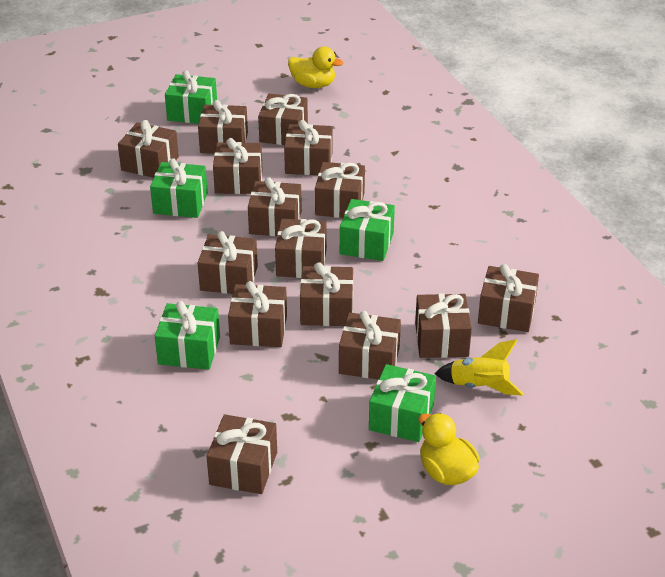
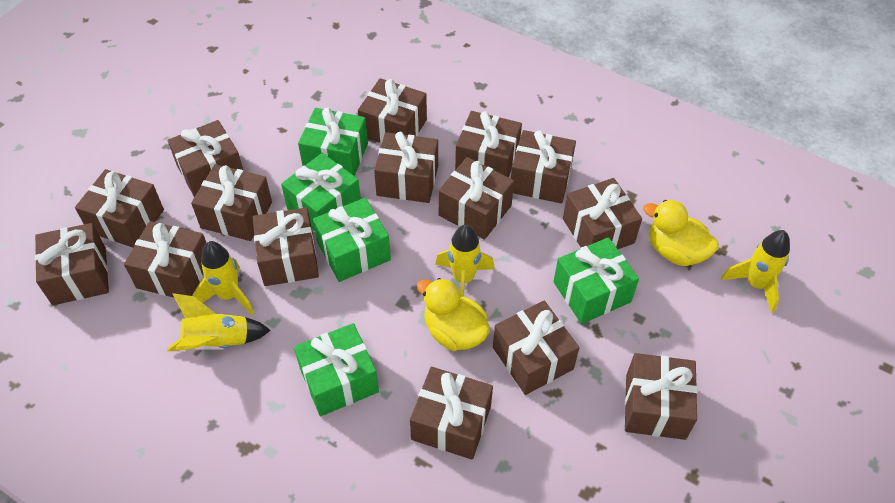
yellow rocket: 1 -> 4

